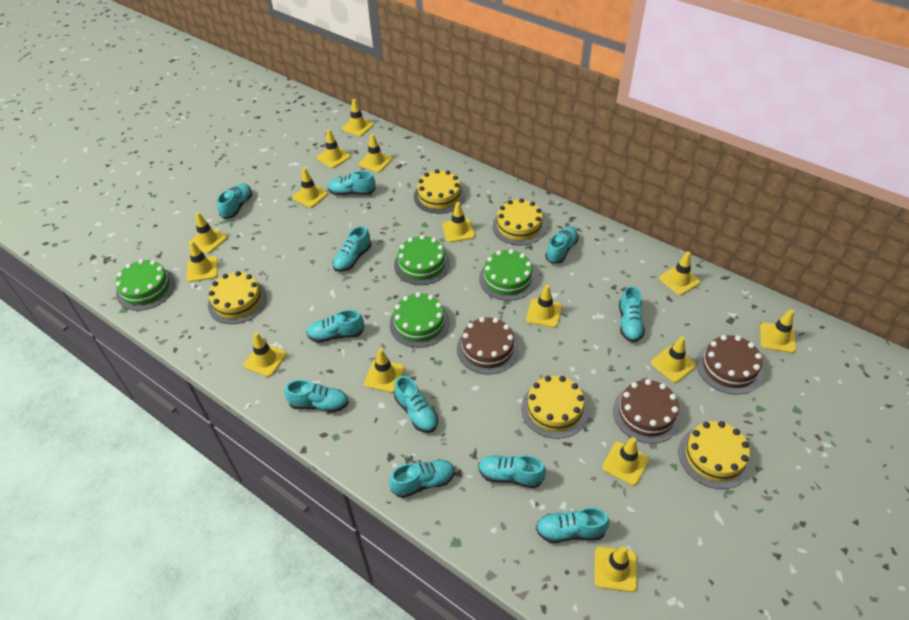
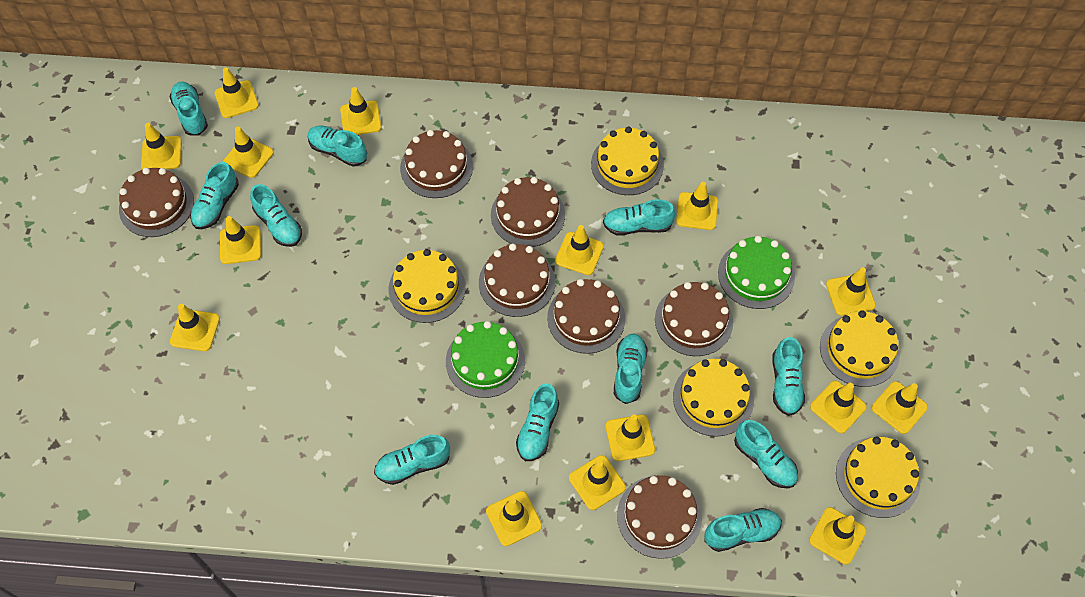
brown cake: 3 -> 7
green cake: 4 -> 2

